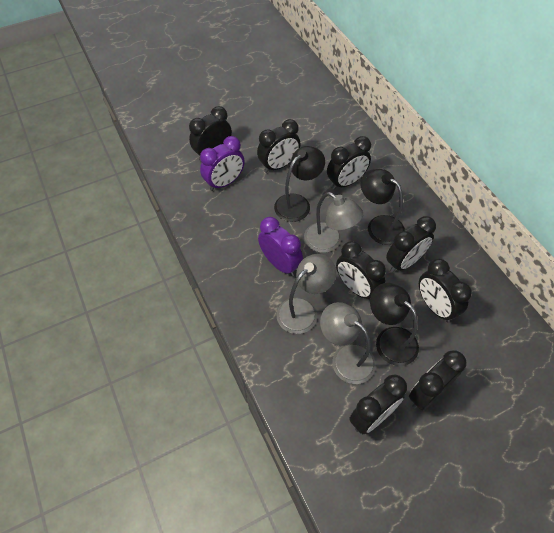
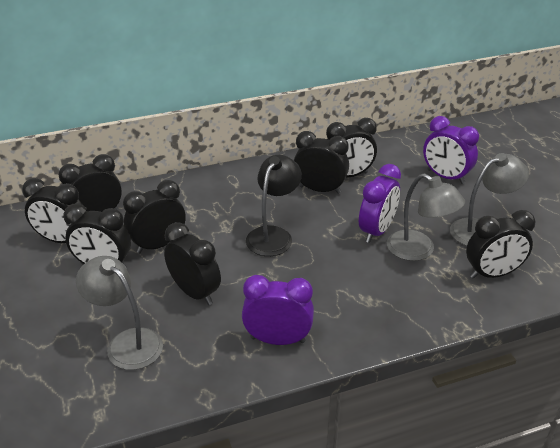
black lamp: 3 -> 1
purple clock: 2 -> 3

